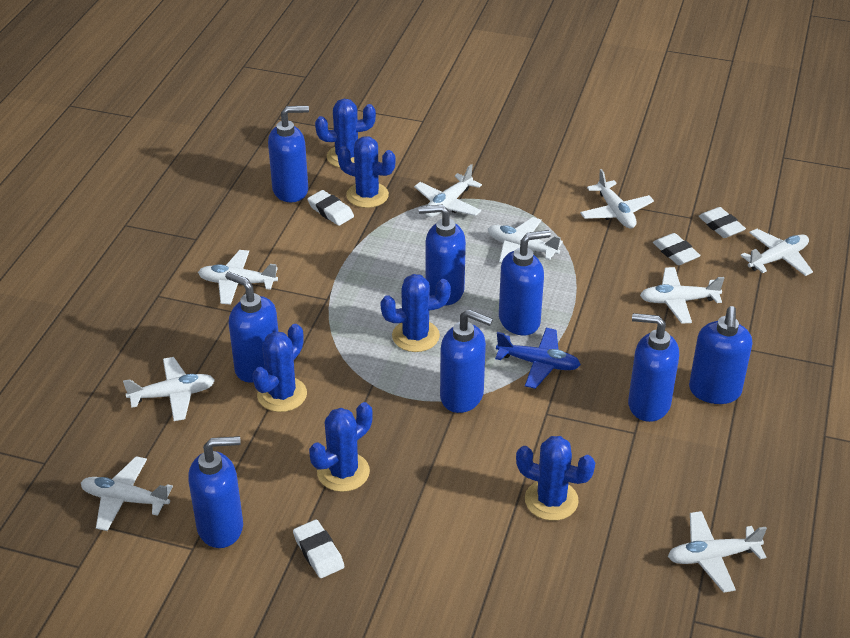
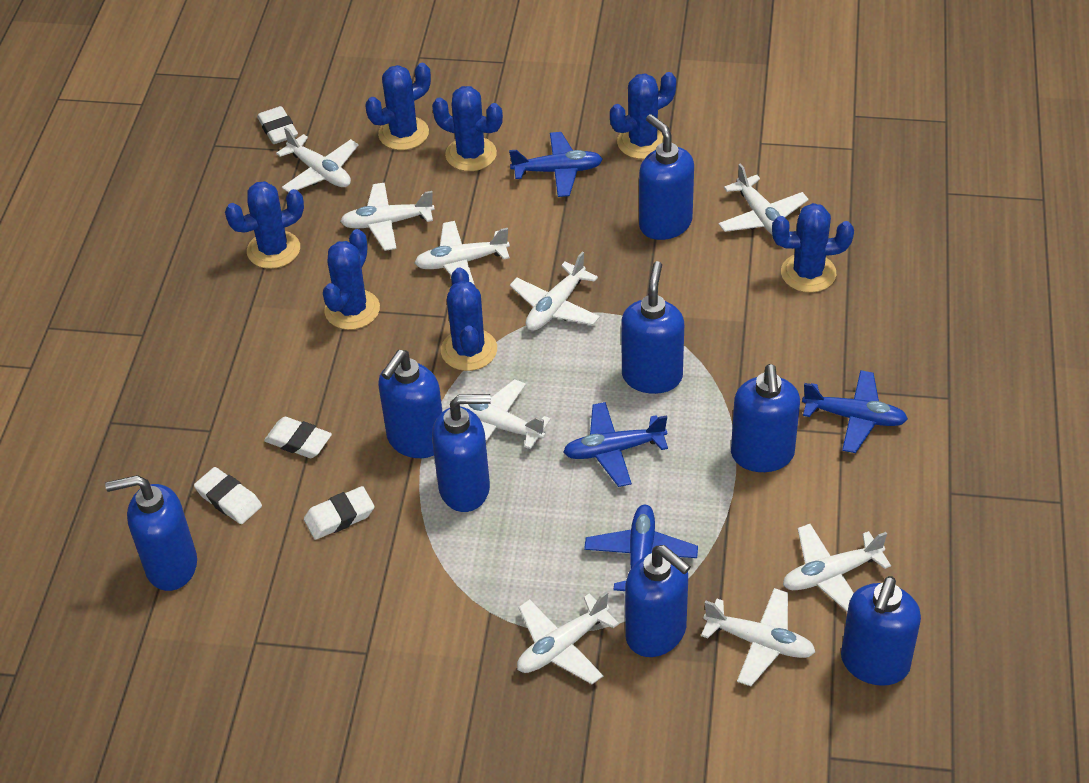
blue cactus: 6 -> 7
blue plane: 1 -> 4

